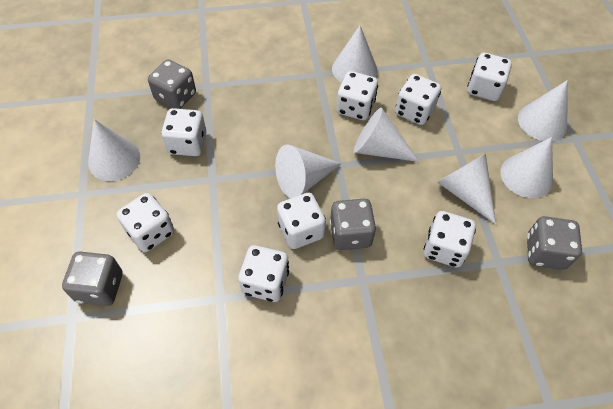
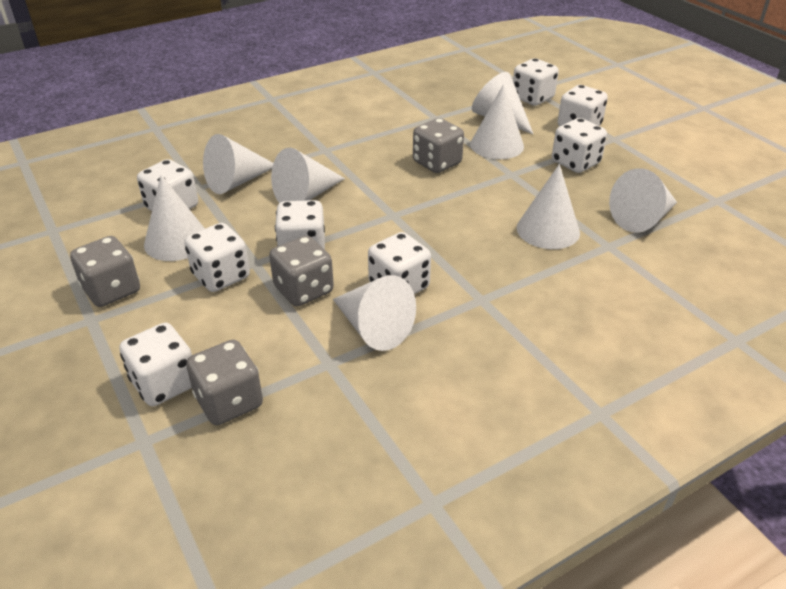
white cone: 7 -> 8

